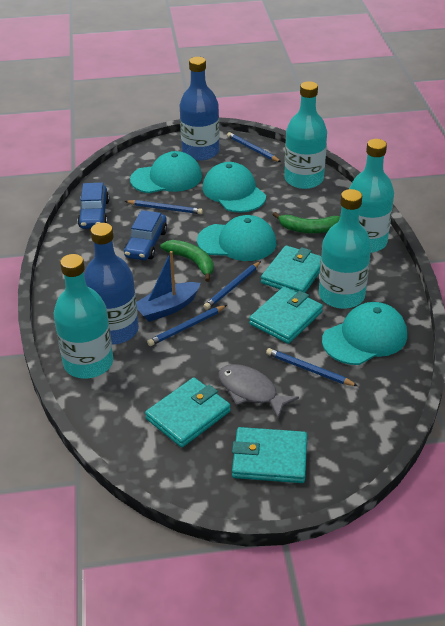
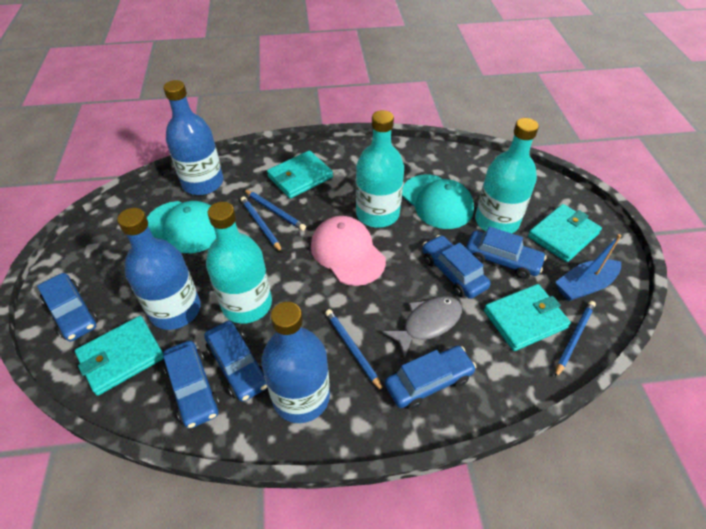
blue bottle: 2 -> 3
blue car: 2 -> 6
blue pencil: 5 -> 4
green banana: 2 -> 0
pink cap: 0 -> 1
turquoise bottle: 4 -> 3
turquoise cap: 4 -> 2

